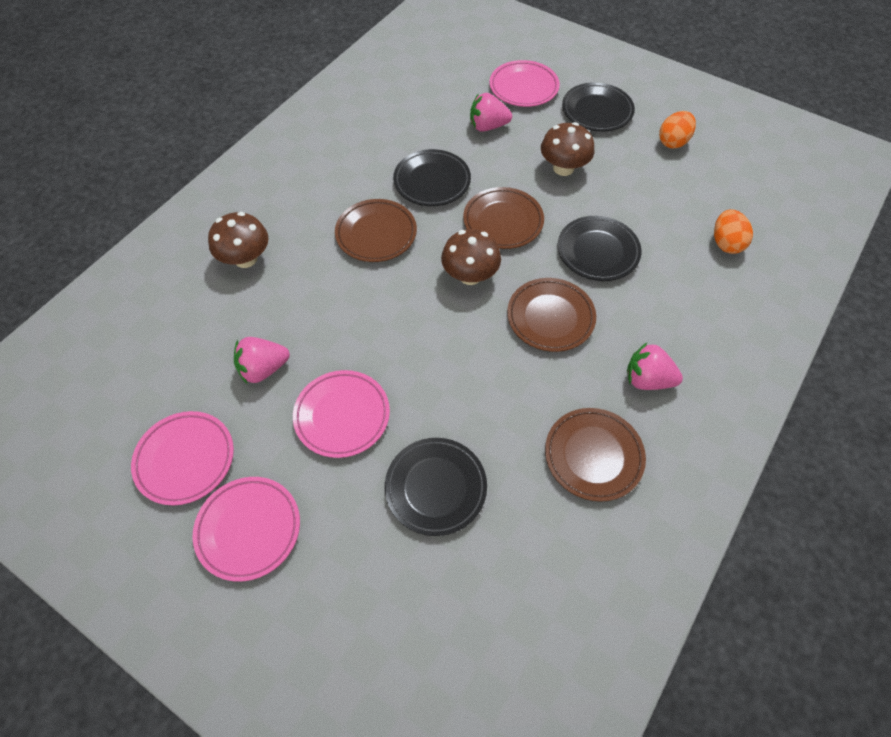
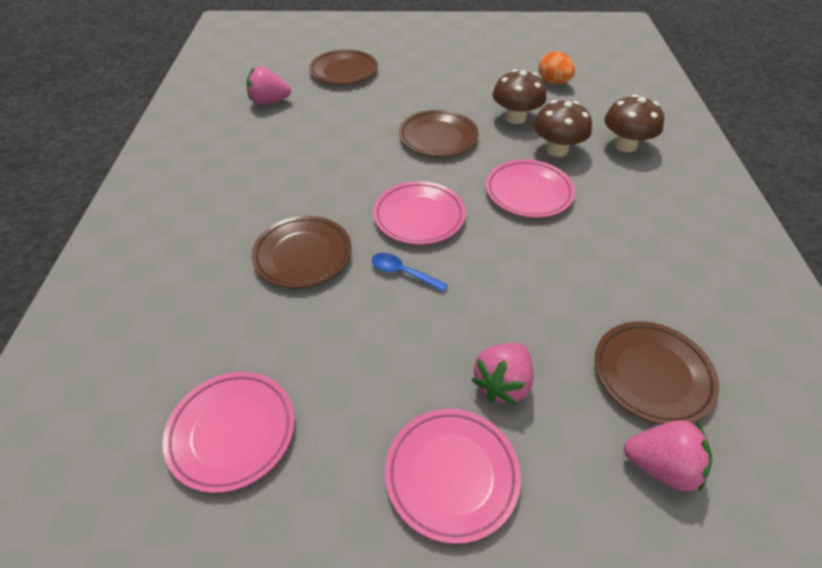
black plate: 4 -> 0
blue spoon: 0 -> 1
orange egg: 2 -> 1

